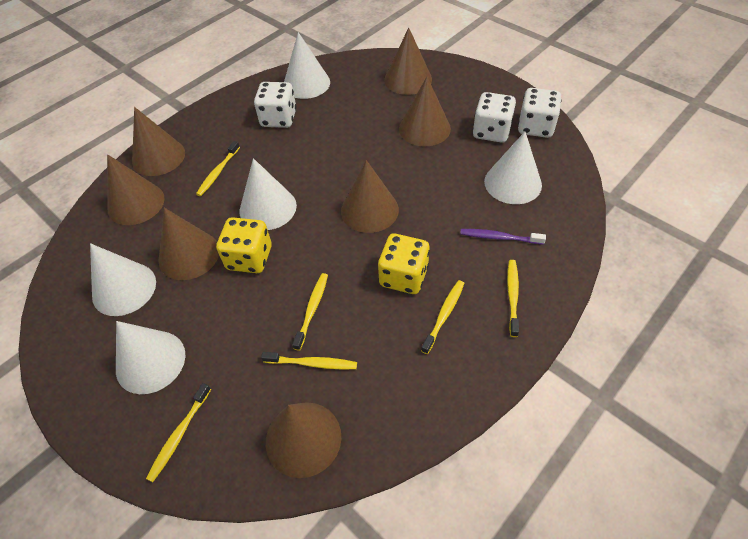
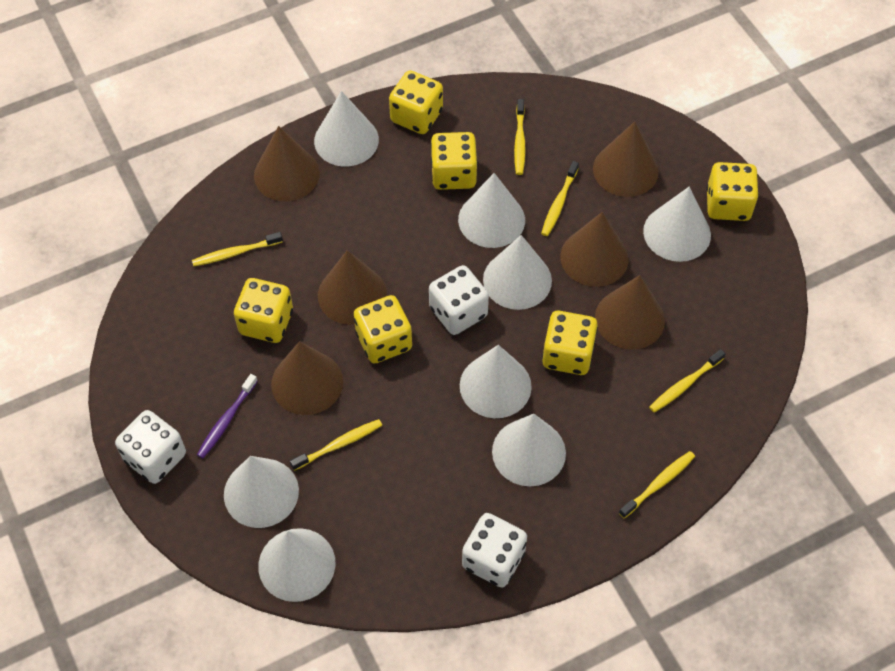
brown cone: 7 -> 6
white cone: 5 -> 8
yellow dice: 2 -> 6

